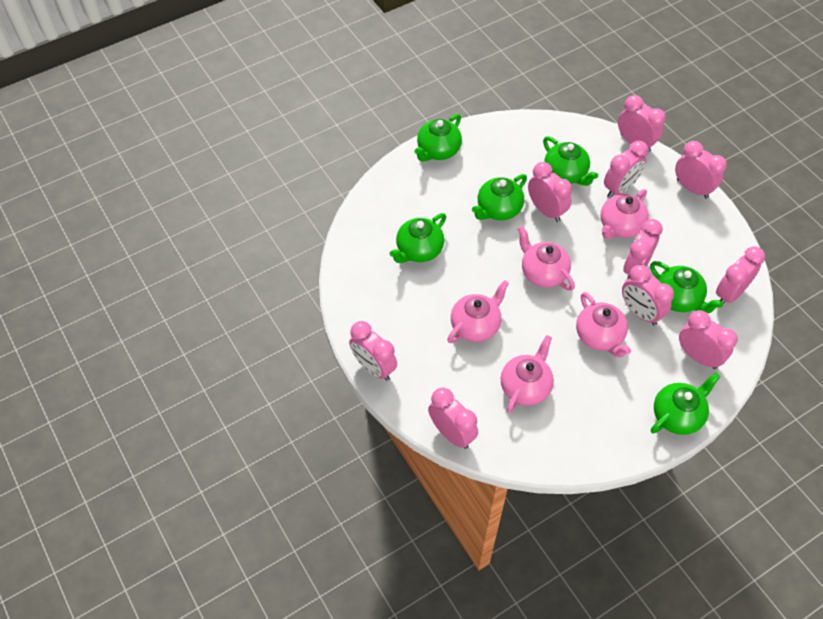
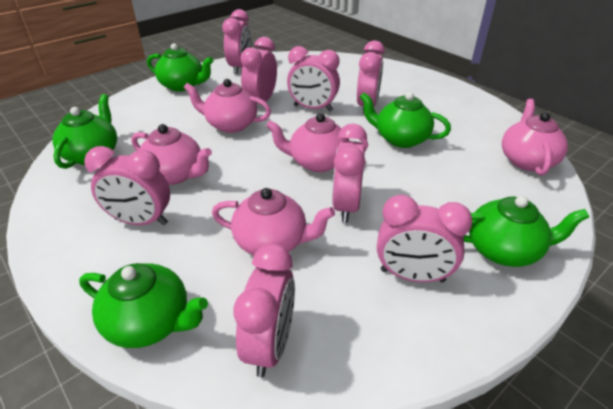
green teapot: 6 -> 5
pink clock: 10 -> 8

